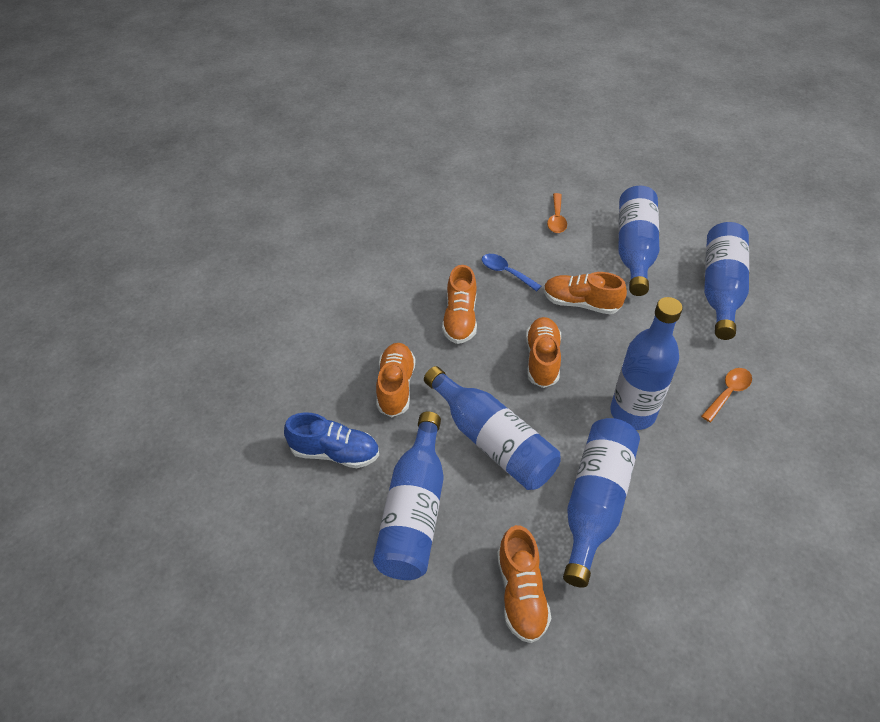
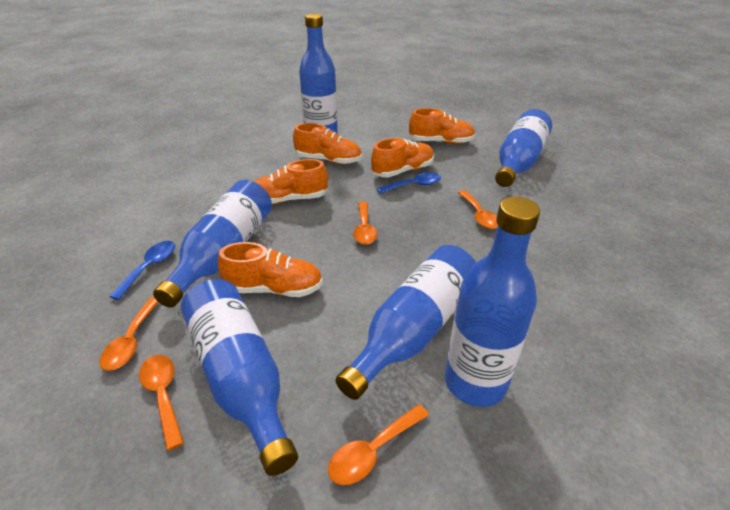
blue shoe: 1 -> 0
blue spoon: 1 -> 2
orange spoon: 2 -> 5

